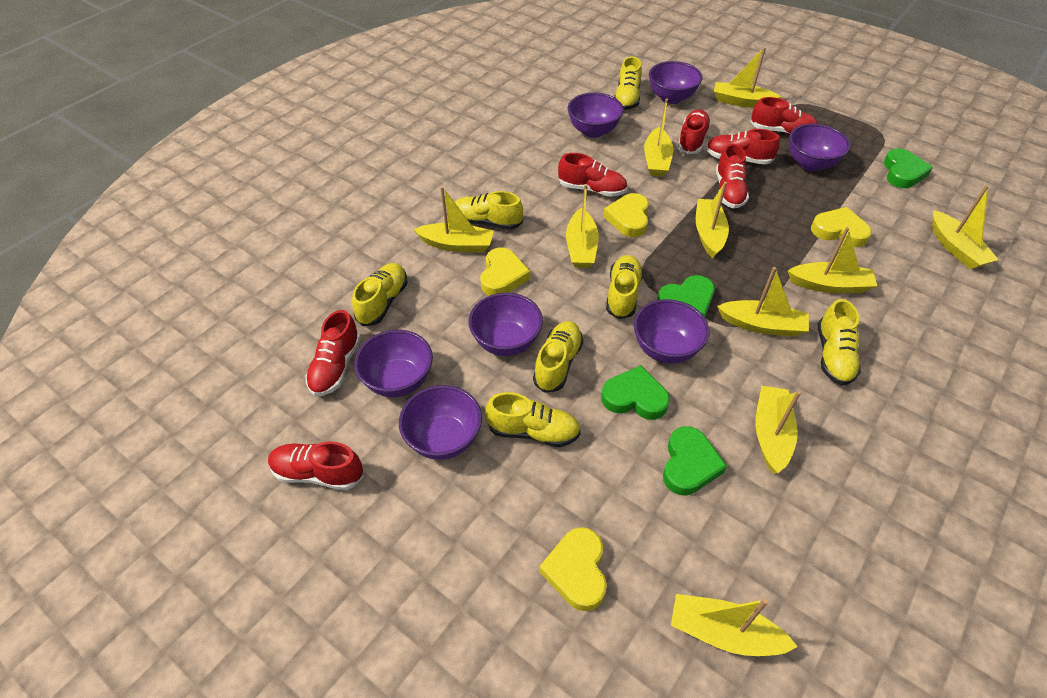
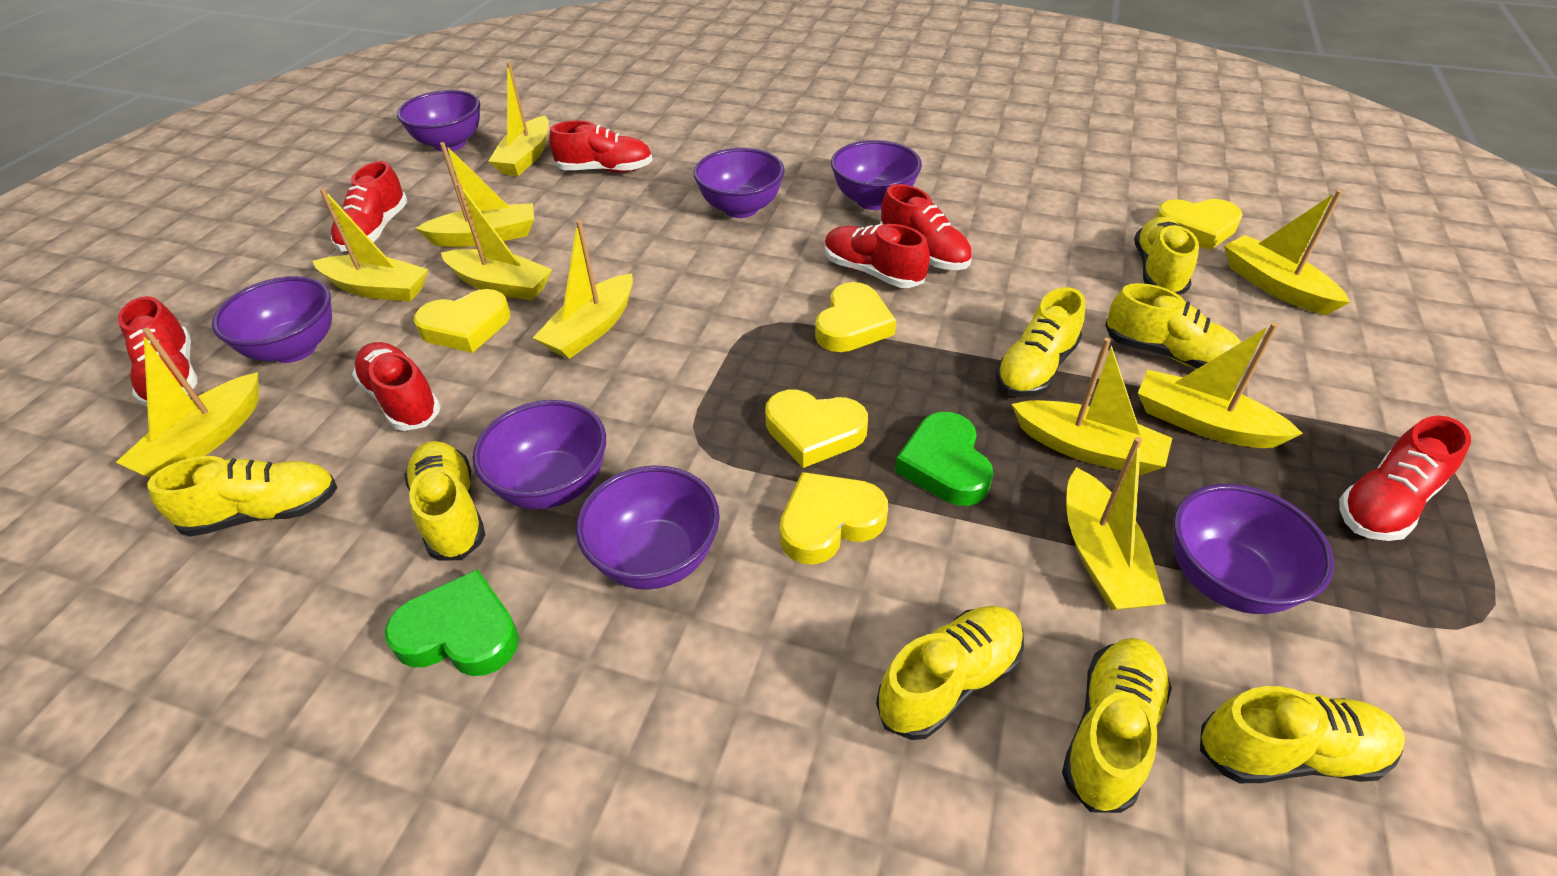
green heart: 4 -> 2
yellow heart: 4 -> 5
yellow shoe: 7 -> 8

